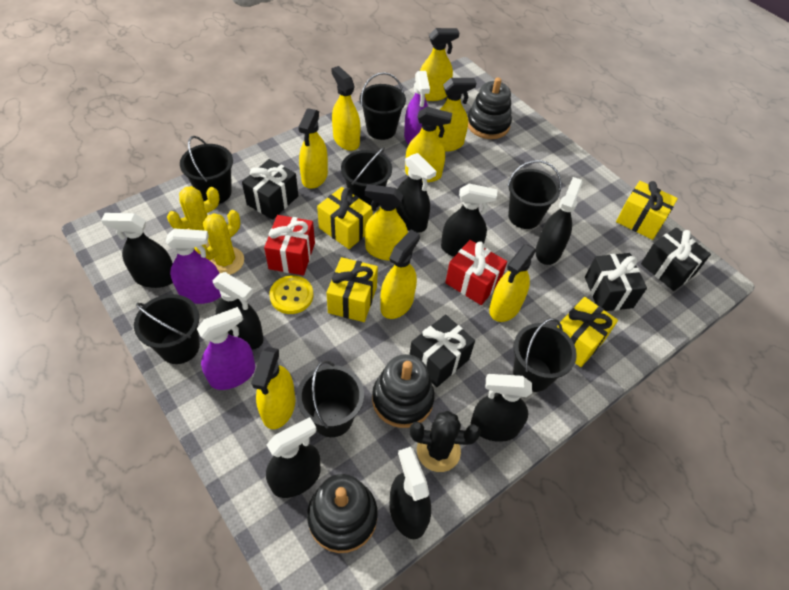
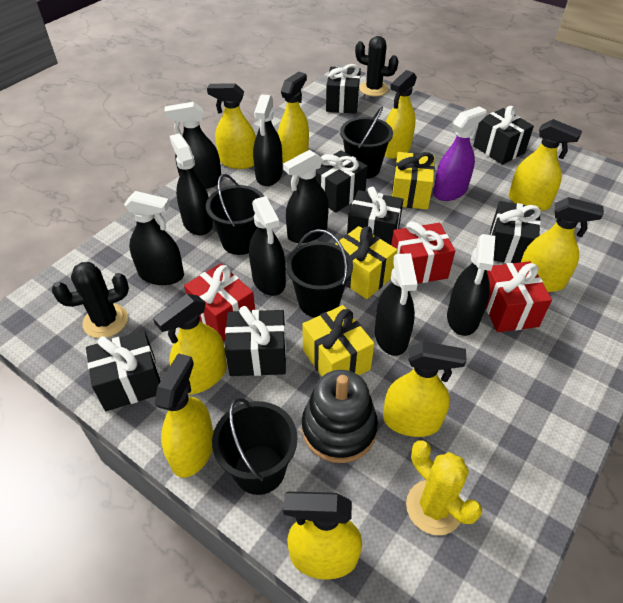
black bucket: 7 -> 4
black cactus: 1 -> 2
black gift: 4 -> 7
black stacking toy: 3 -> 1
purple spray bottle: 3 -> 1
red gift: 2 -> 3
yellow button: 1 -> 0
yellow cactus: 2 -> 1
yellow gift: 4 -> 3

